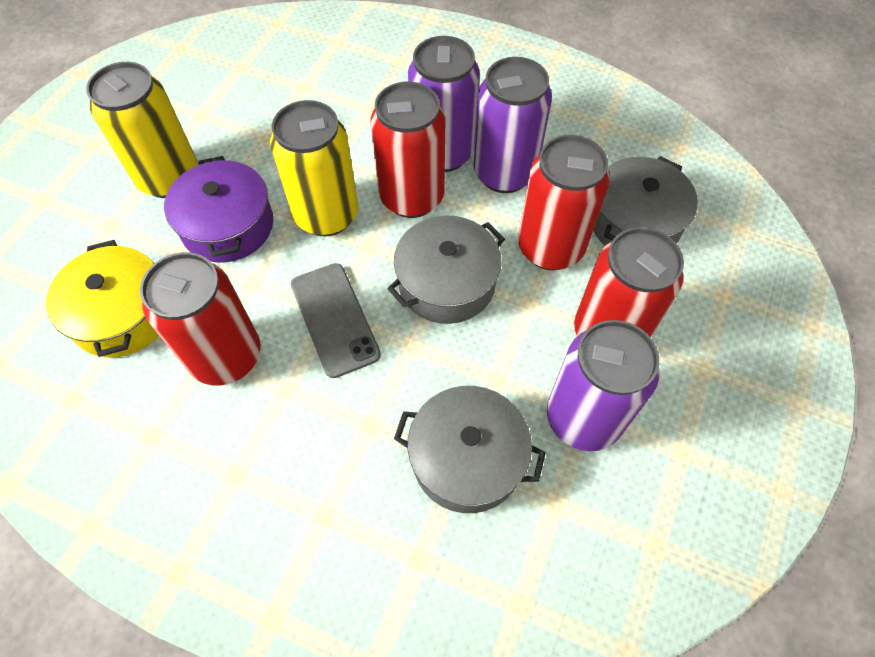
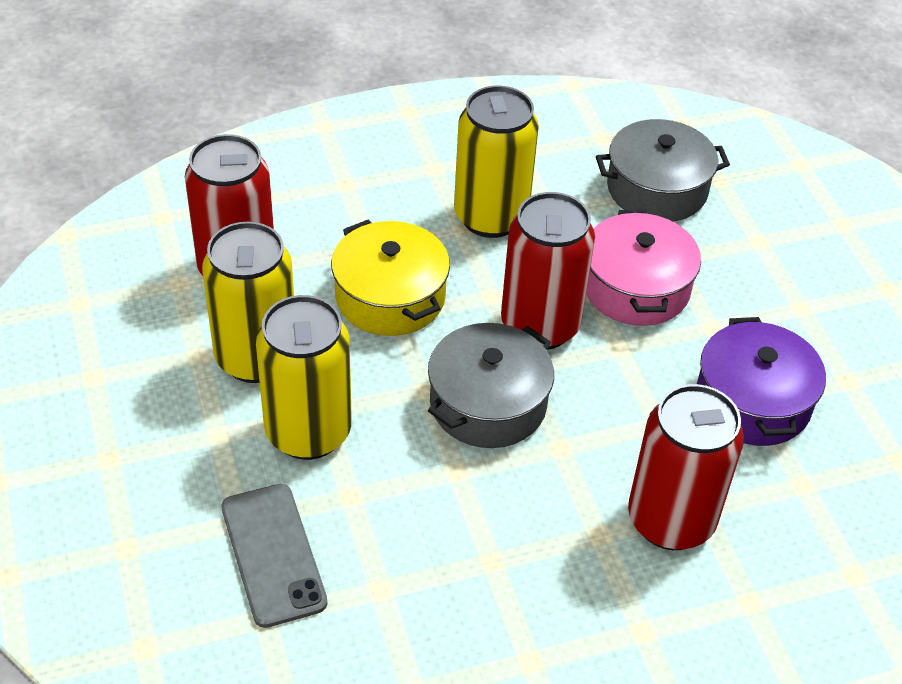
grey pot: 3 -> 2
pink pot: 0 -> 1
purple can: 3 -> 0
red can: 4 -> 3
yellow can: 2 -> 3

